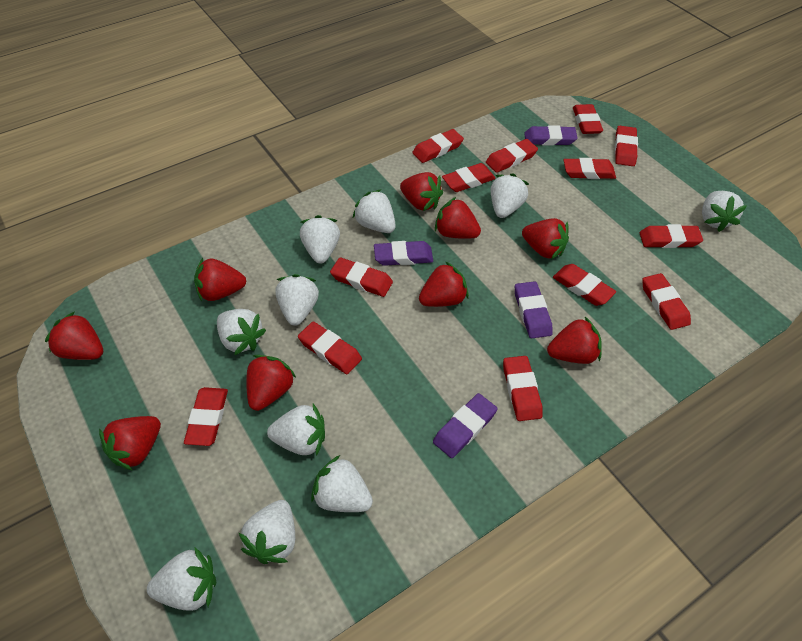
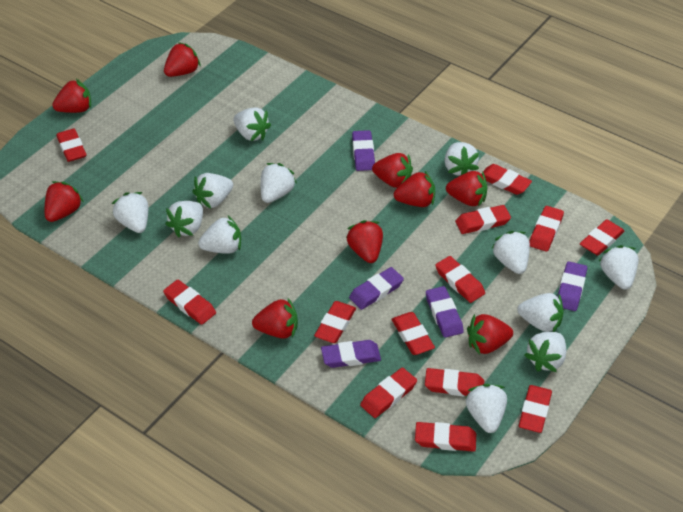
purple eraser: 4 -> 5
white strawberry: 10 -> 12

